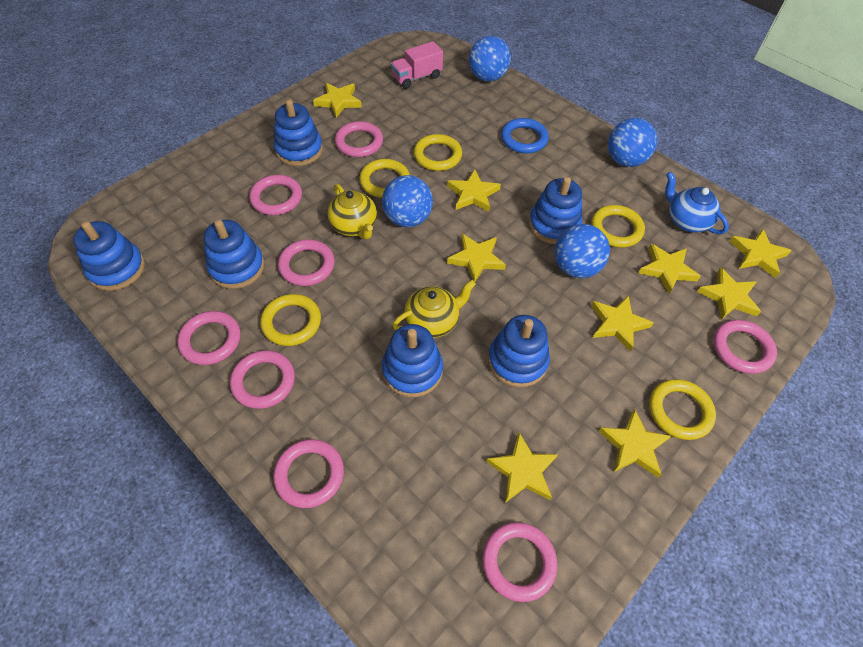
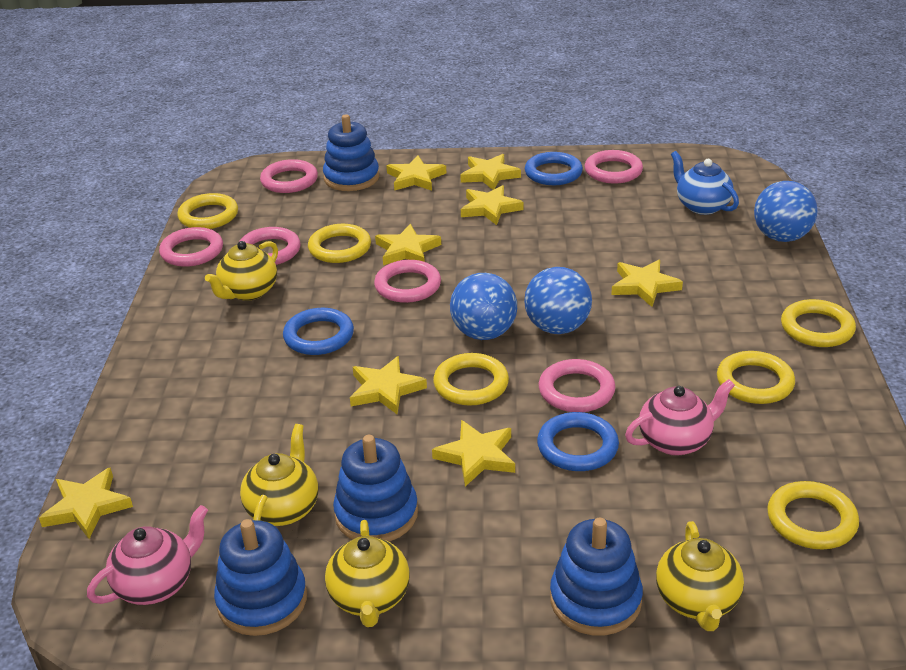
blue ball: 4 -> 3
blue ring: 1 -> 3
blue stacking toy: 6 -> 4
pink ring: 8 -> 6
pink teapot: 0 -> 2
pink truck: 1 -> 0
yellow ring: 5 -> 6
yellow star: 9 -> 8
yellow teapot: 2 -> 4

